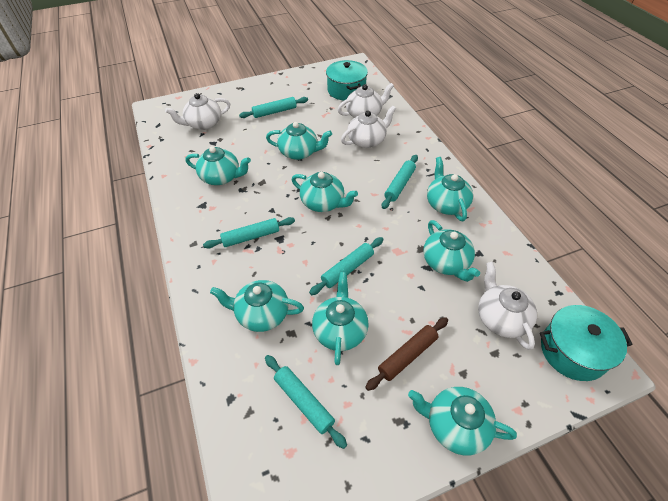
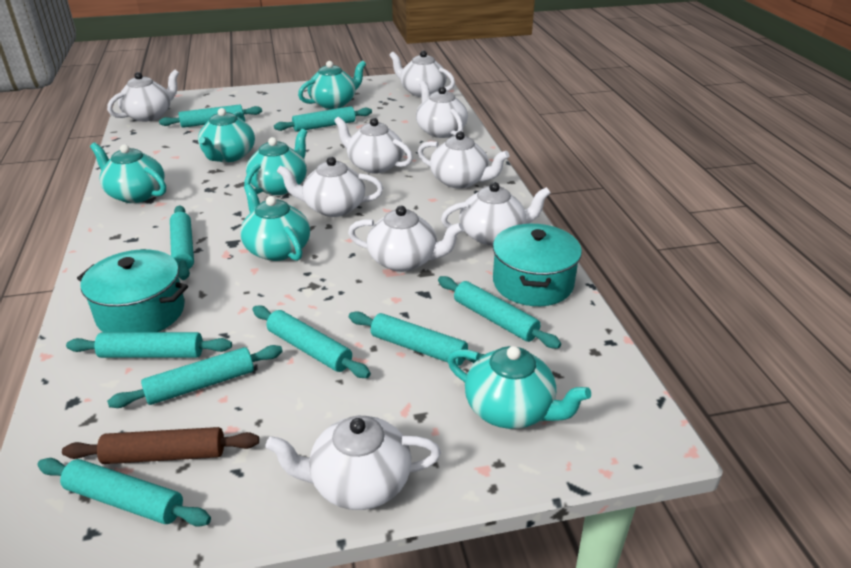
turquoise rolling pin: 5 -> 9
turquoise teapot: 8 -> 6
white teapot: 4 -> 9

